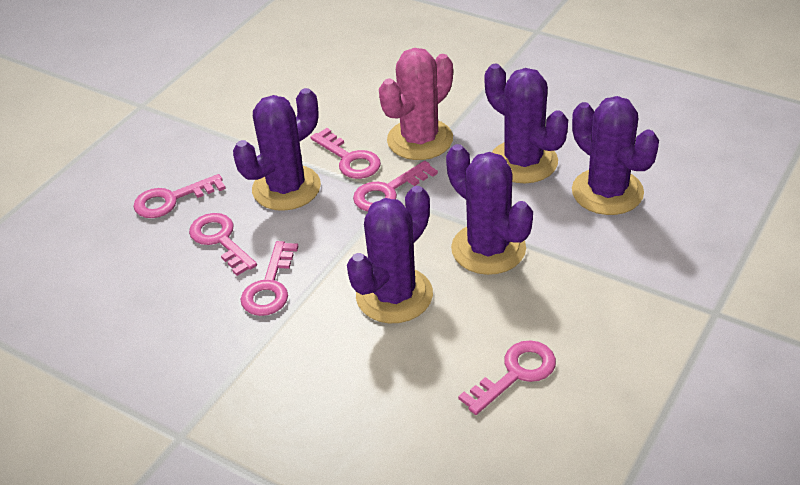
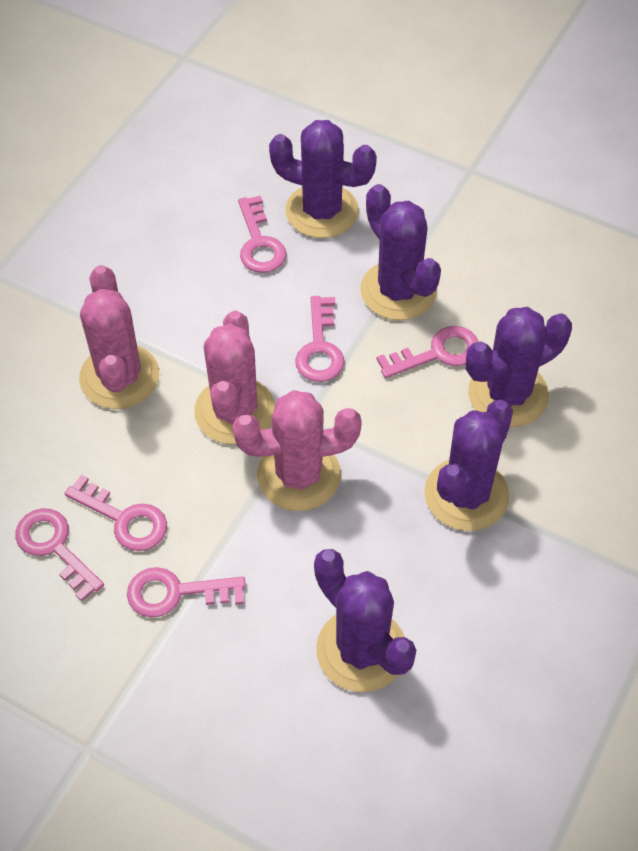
pink cactus: 1 -> 3

